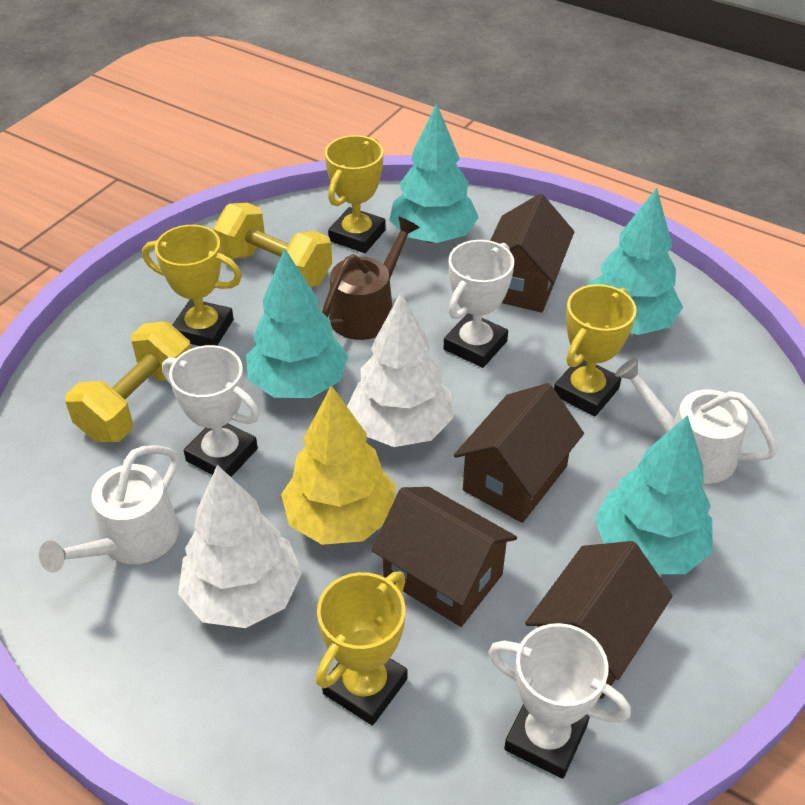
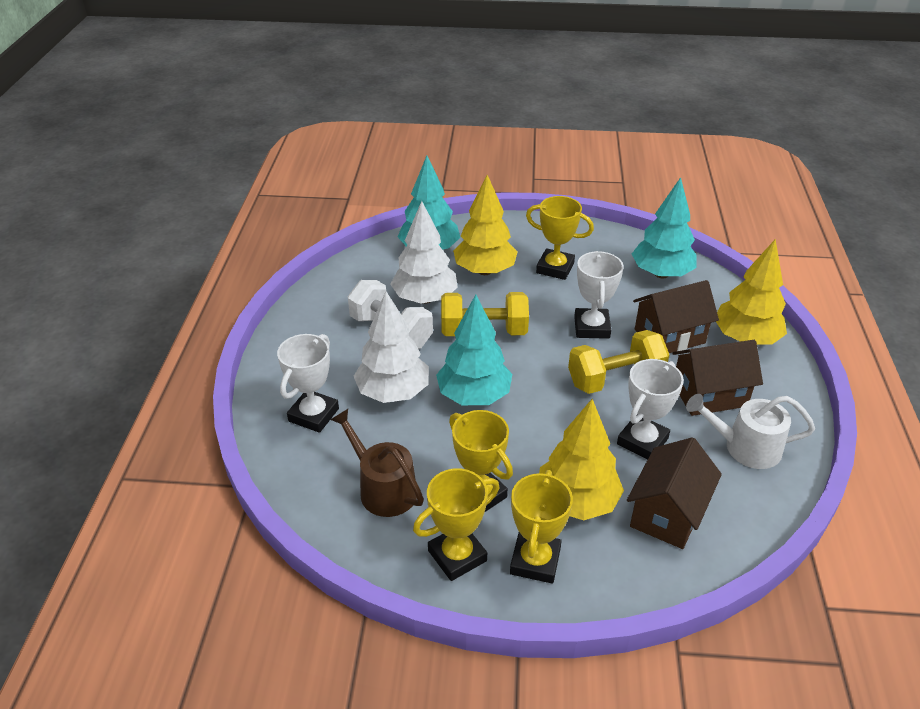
brown house: 4 -> 3
turquoise tree: 4 -> 3
white dumbbell: 0 -> 1
white watering can: 2 -> 1
yellow tree: 1 -> 3

